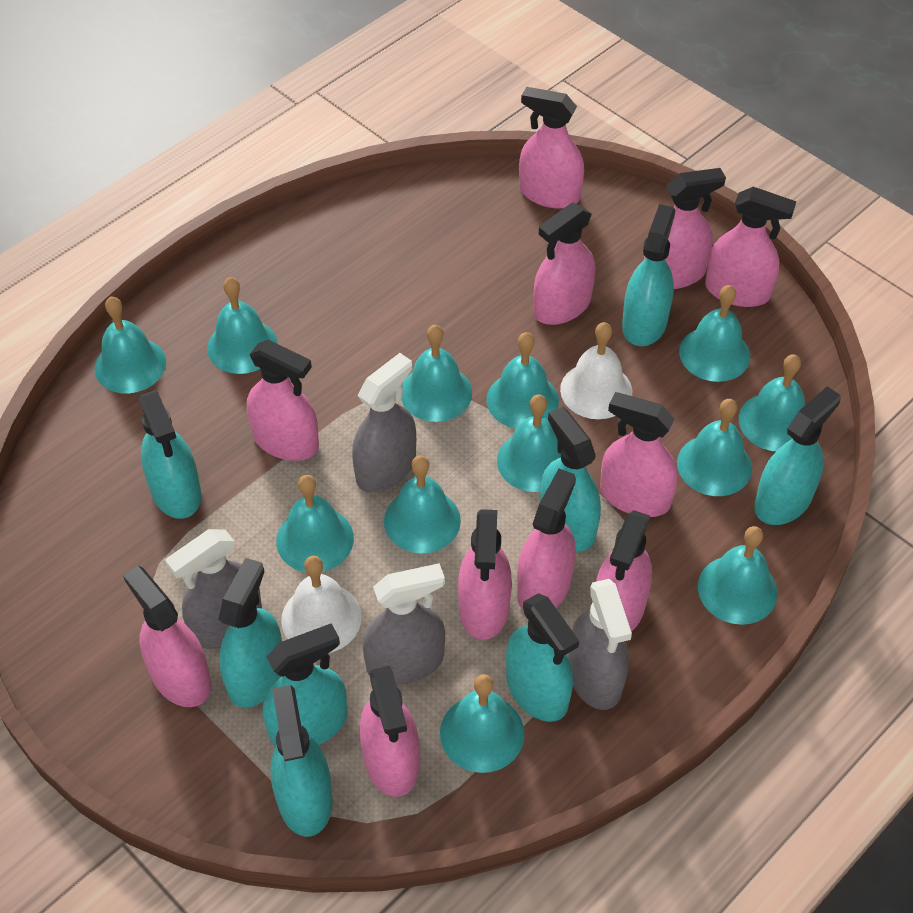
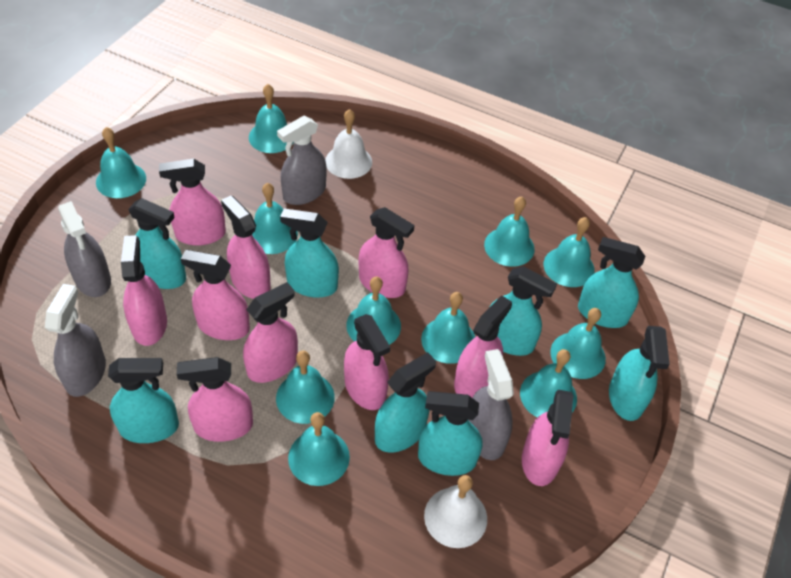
pink spray bottle: 11 -> 10
turquoise bell: 12 -> 11

